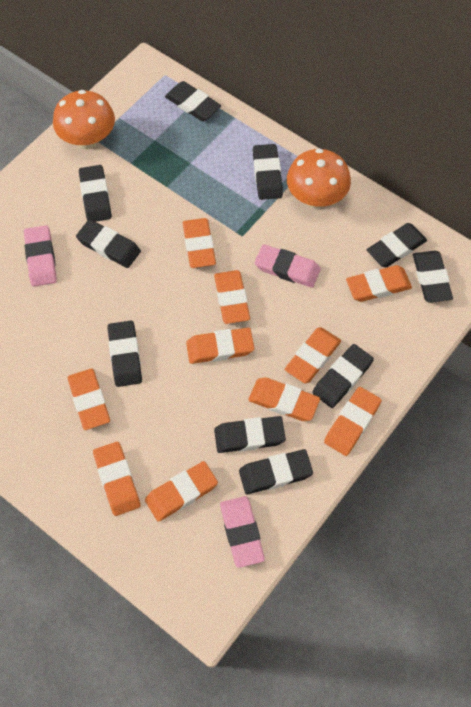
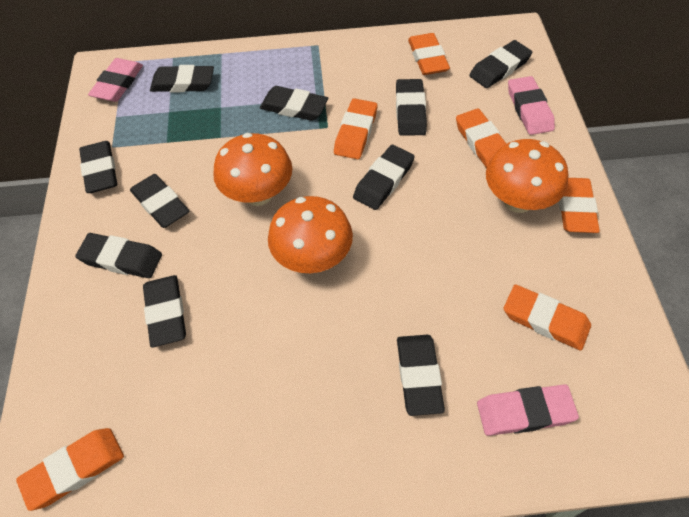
orange eraser: 10 -> 6
orange mushroom: 2 -> 3

